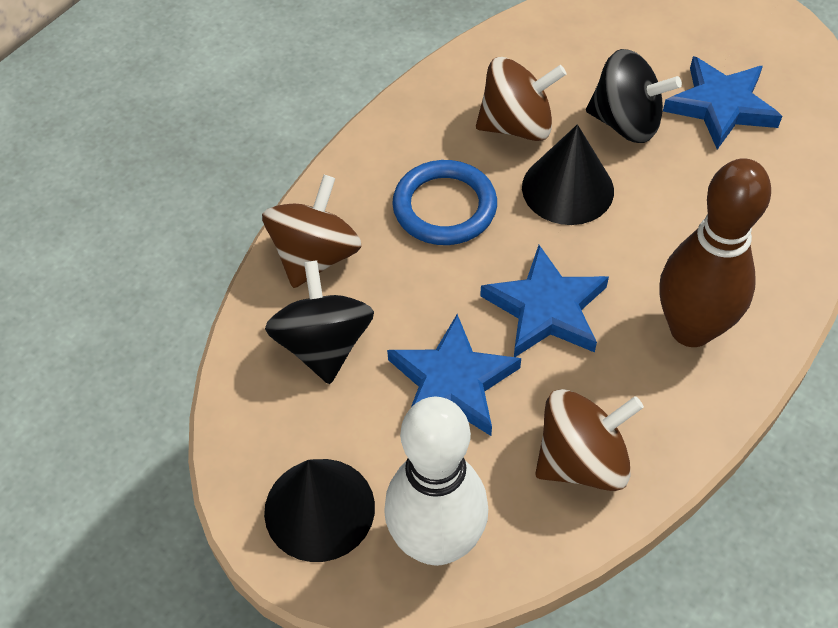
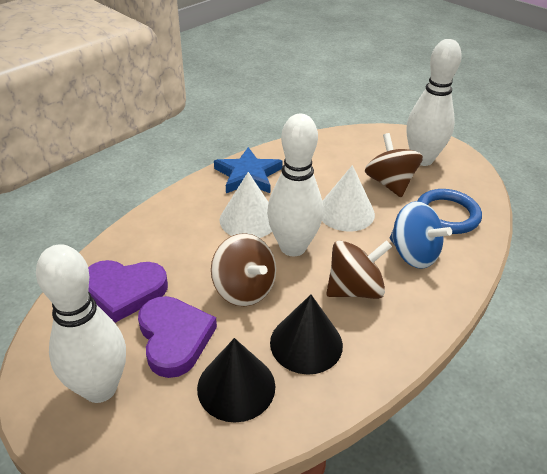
black spinning top: 2 -> 0
blue spinning top: 0 -> 1
blue star: 3 -> 1
brown bowling pin: 1 -> 0
purple heart: 0 -> 2
white bowling pin: 1 -> 3
white cone: 0 -> 2

